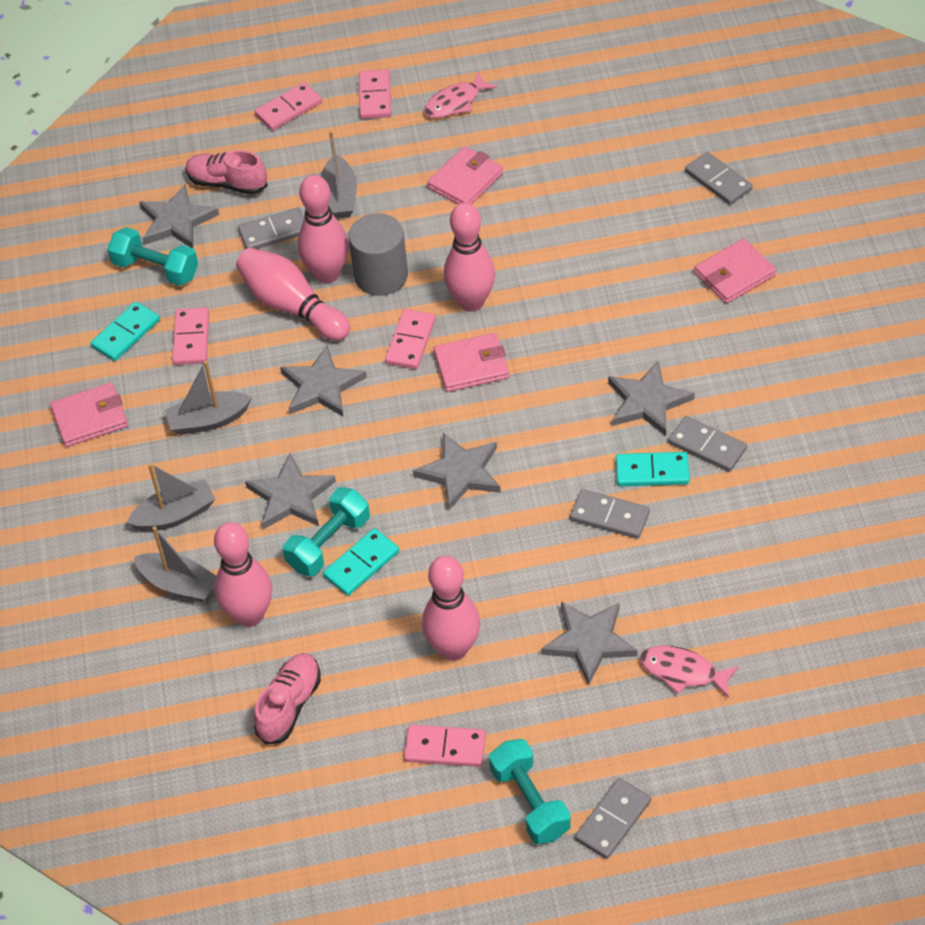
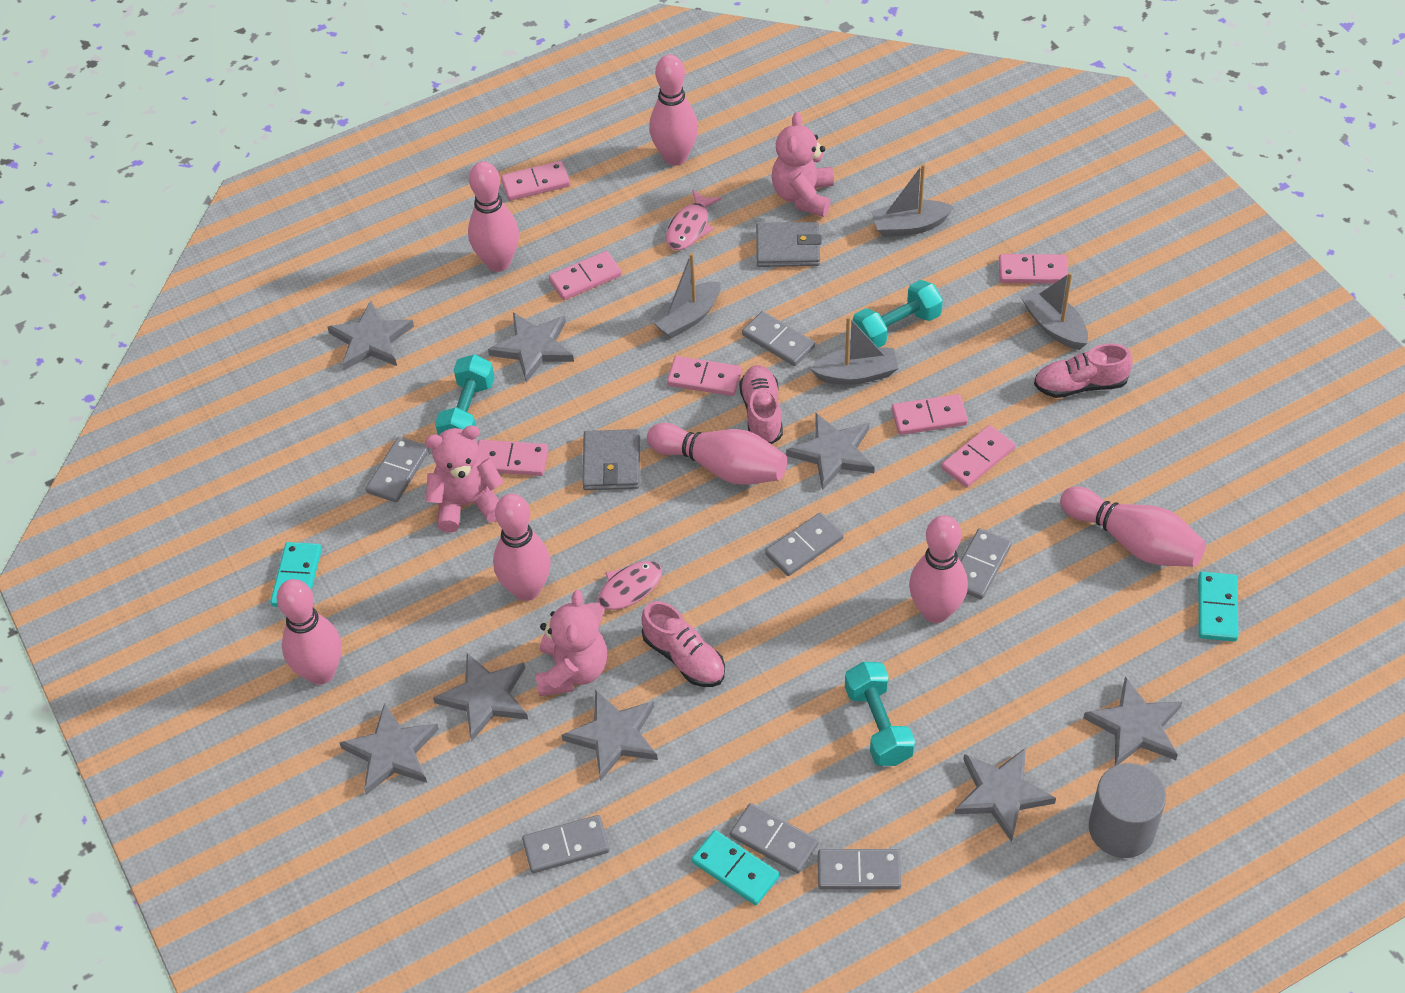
grey domino: 5 -> 7
grey star: 6 -> 8
grey wallet: 0 -> 2
pink bowling pin: 5 -> 7
pink domino: 5 -> 7
pink shoe: 2 -> 3
pink teddy bear: 0 -> 3
pink wallet: 4 -> 0

